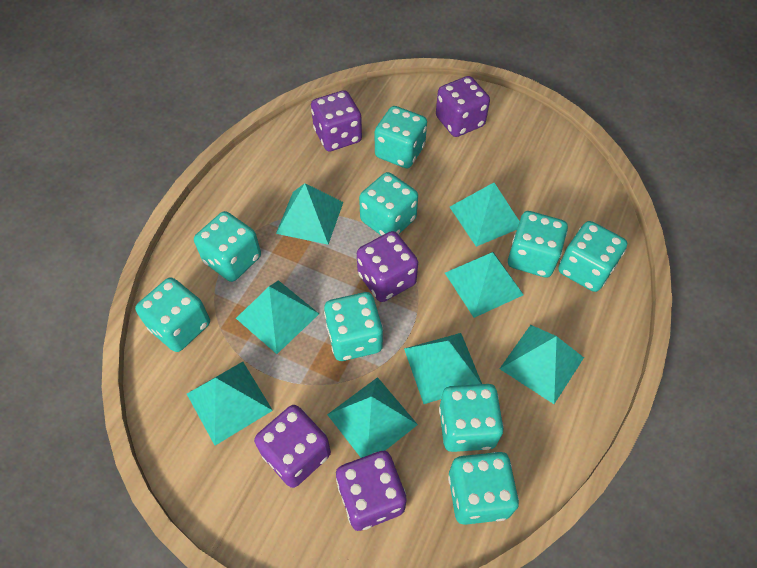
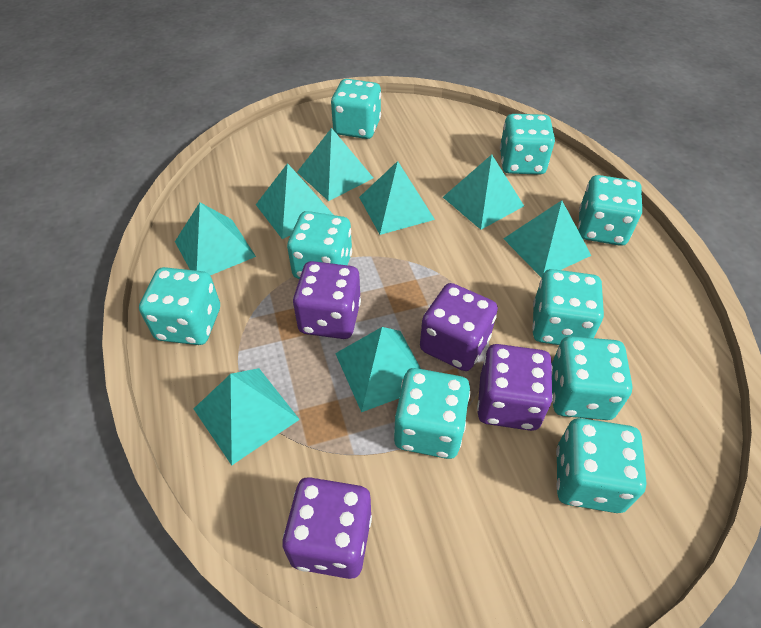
purple dice: 5 -> 4

